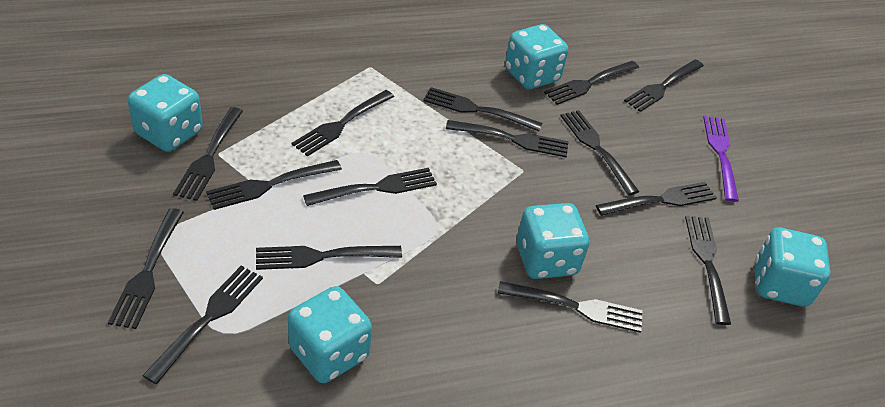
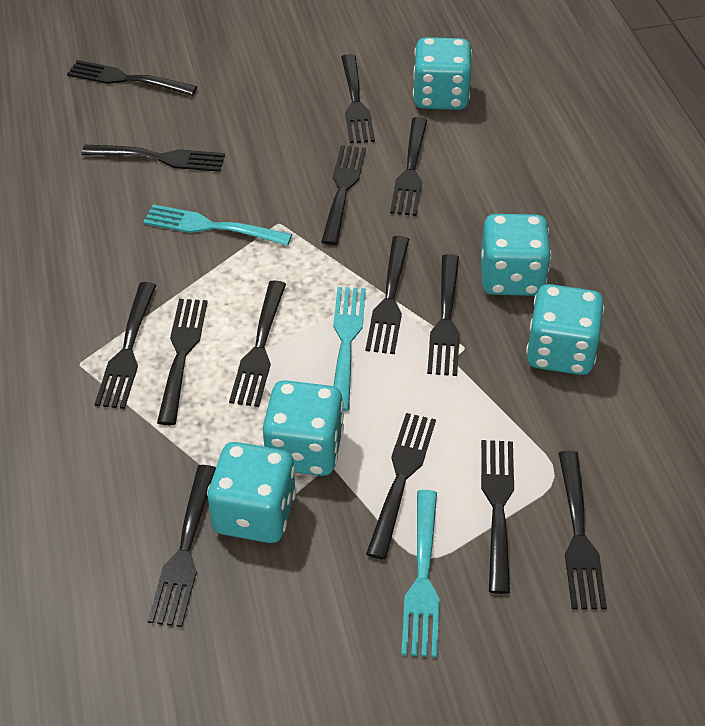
black fork: 15 -> 14
purple fork: 1 -> 0
turquoise fork: 0 -> 3

